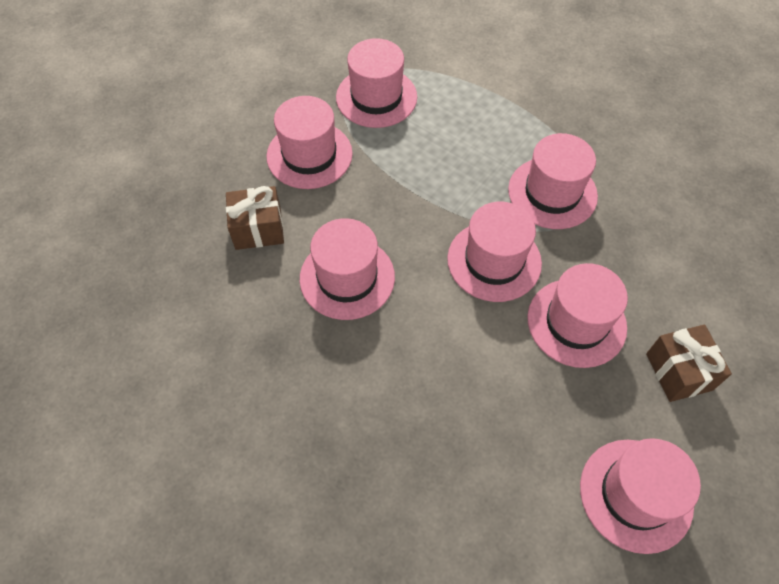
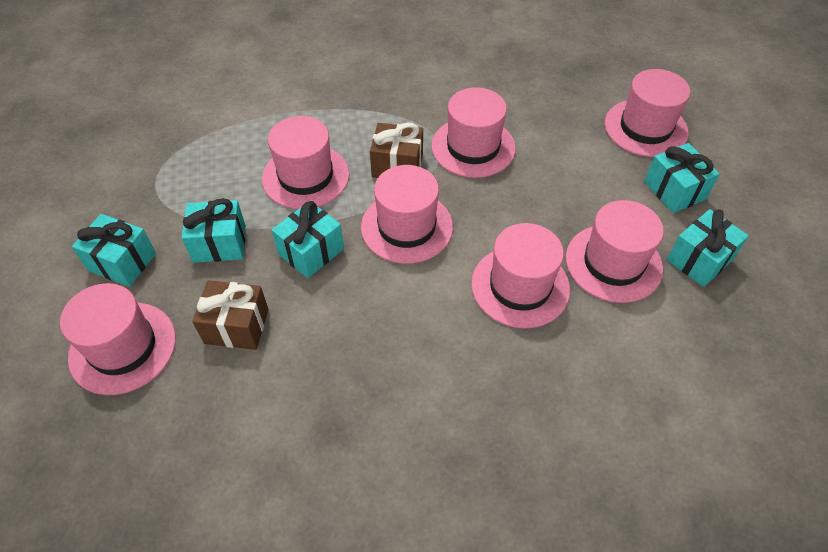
turquoise gift: 0 -> 5

